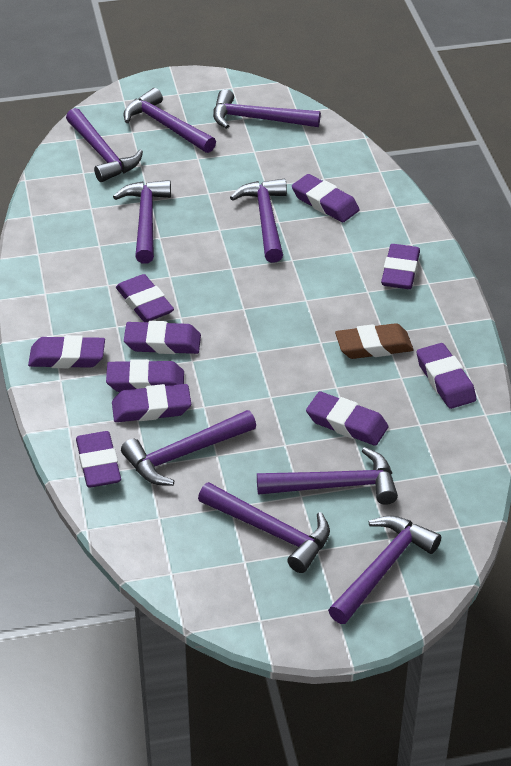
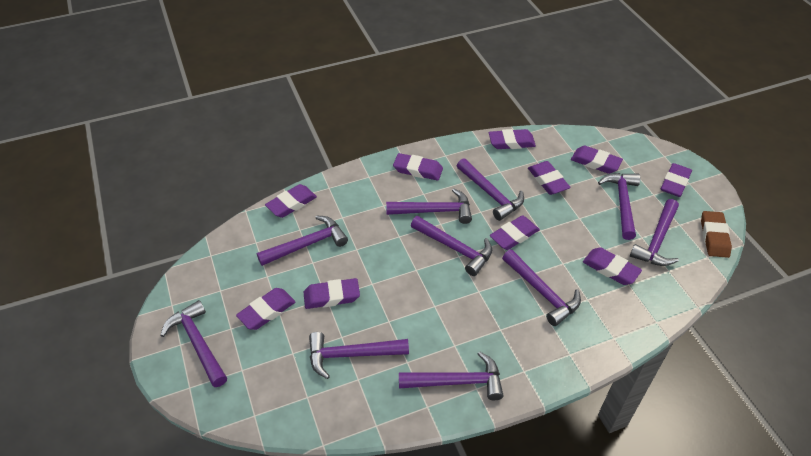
purple hammer: 9 -> 10

